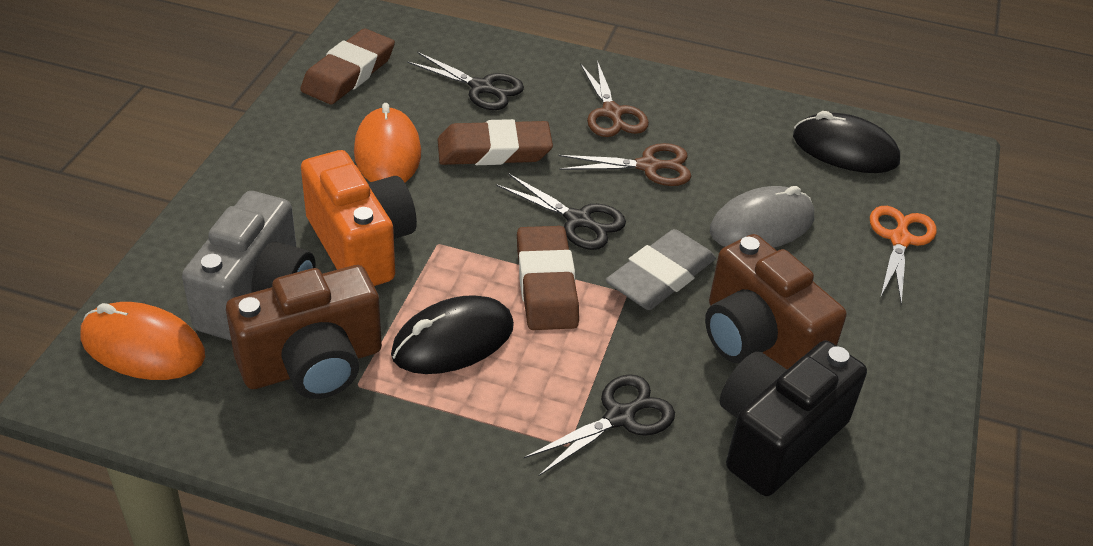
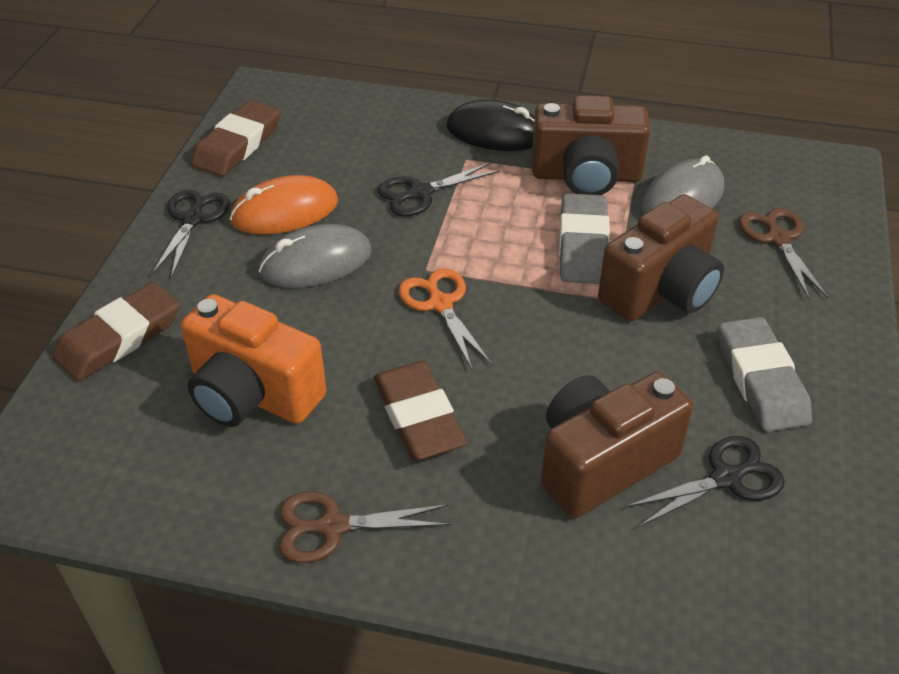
black camera: 1 -> 0
black mouse: 2 -> 1
brown camera: 2 -> 3
grey camera: 1 -> 0
grey eraser: 1 -> 2
grey mouse: 1 -> 2
orange mouse: 2 -> 1

